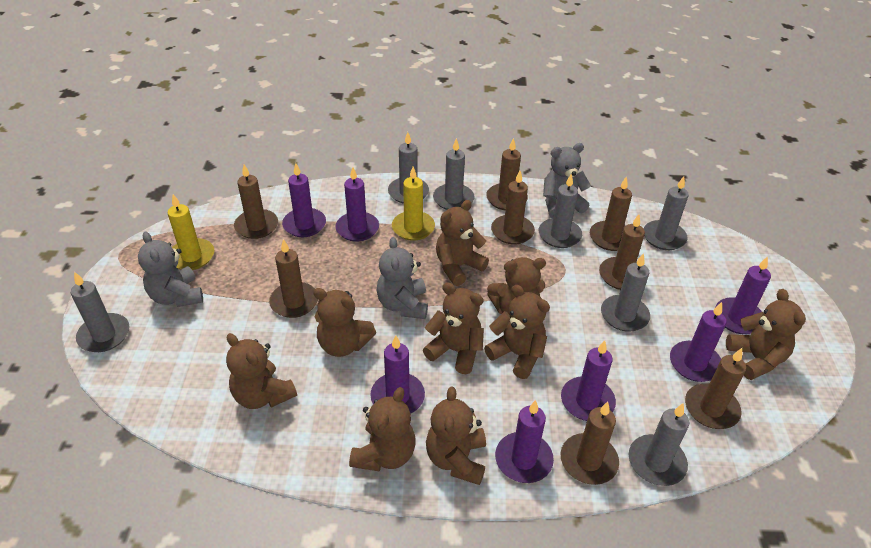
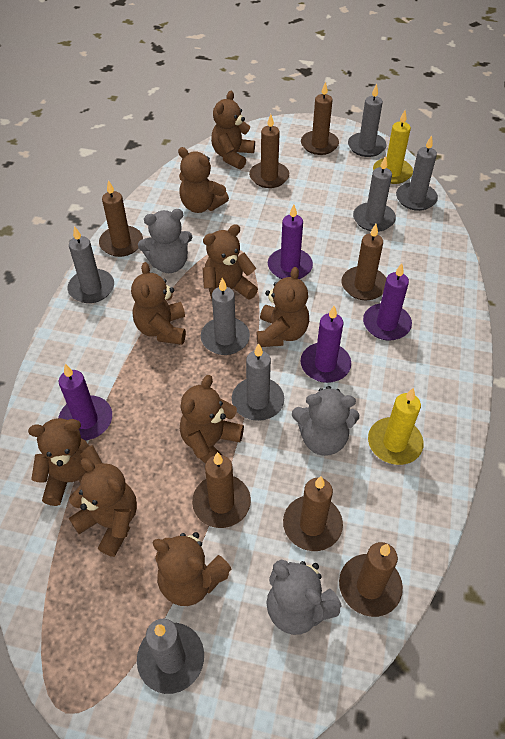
brown candle: 8 -> 7
purple candle: 7 -> 4

